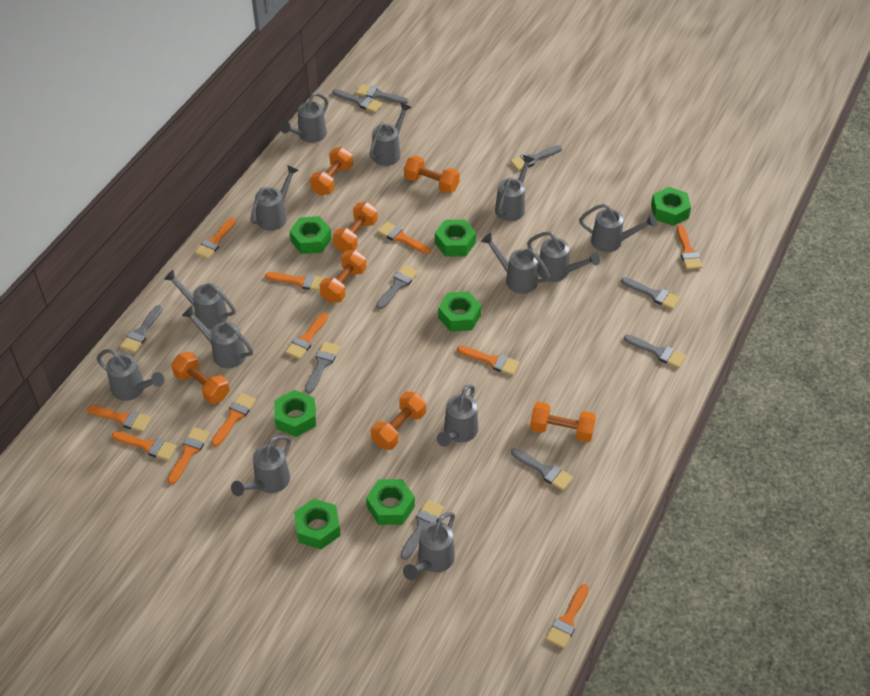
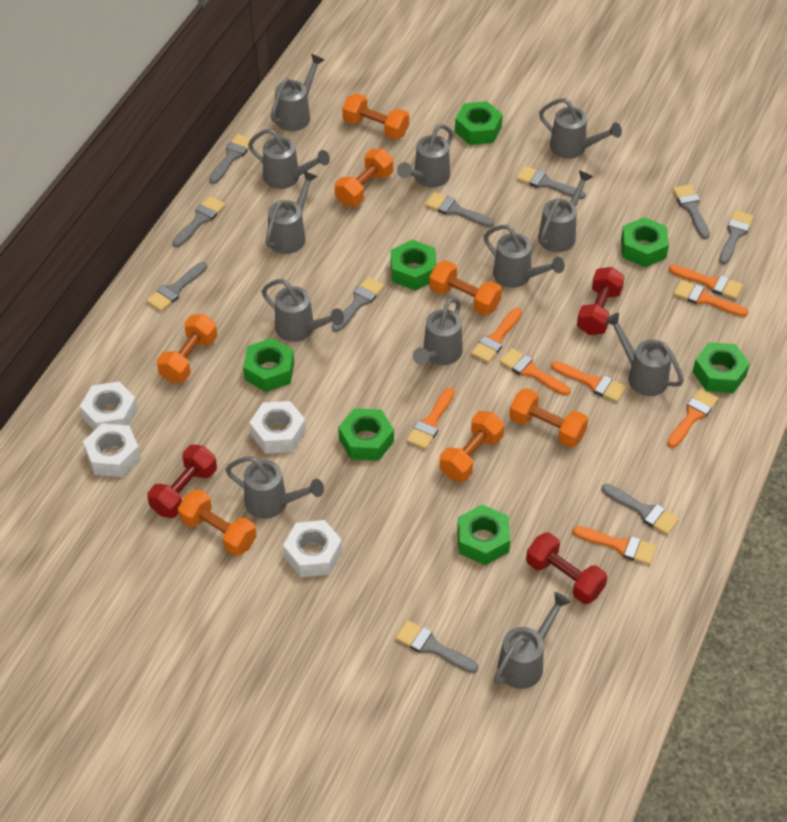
grey watering can: 13 -> 12
orange brush: 11 -> 8
red dumbbell: 0 -> 3
white nut: 0 -> 4

